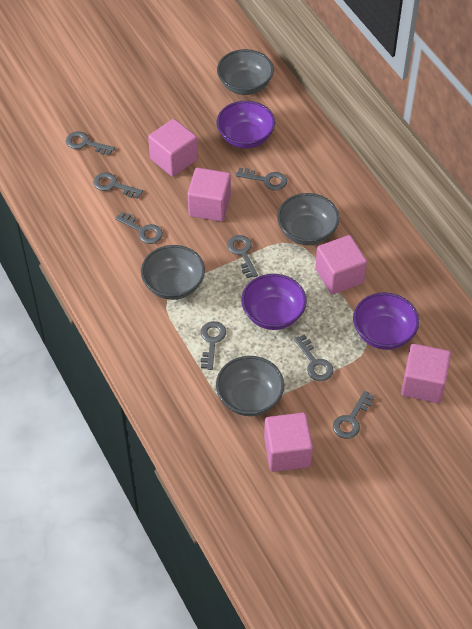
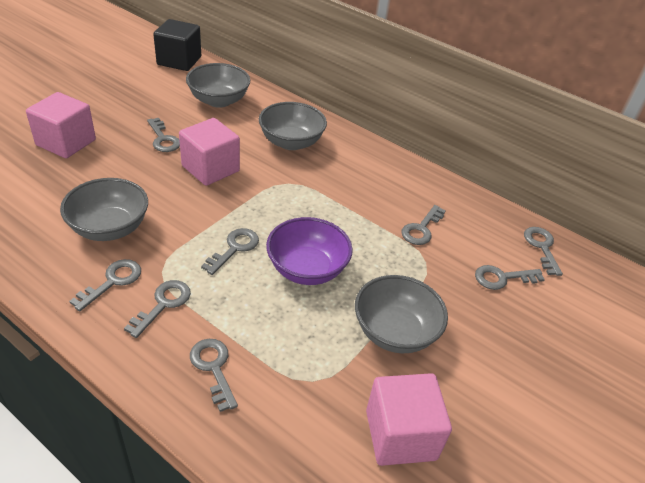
black cube: 0 -> 1
pink cube: 5 -> 3
purple bowl: 3 -> 1

